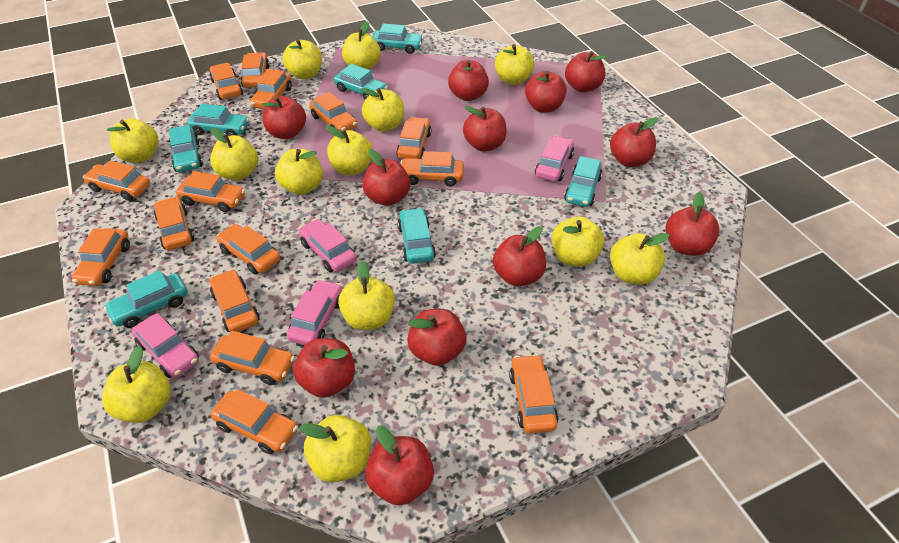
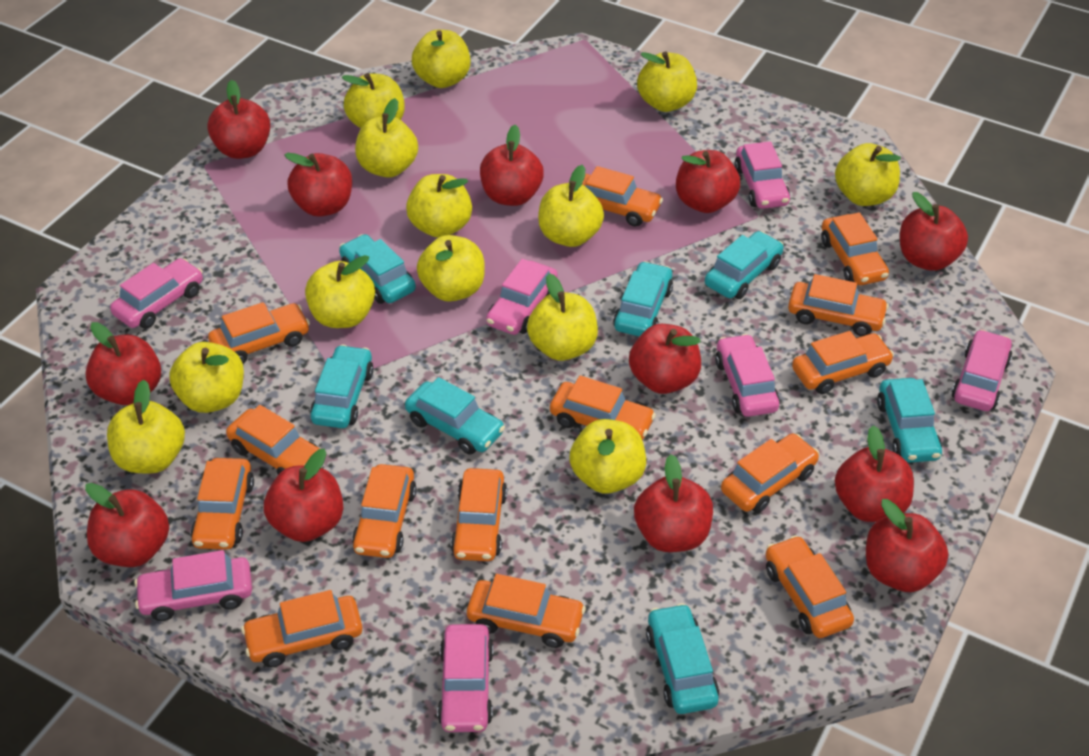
orange car: 15 -> 14
pink car: 4 -> 7

